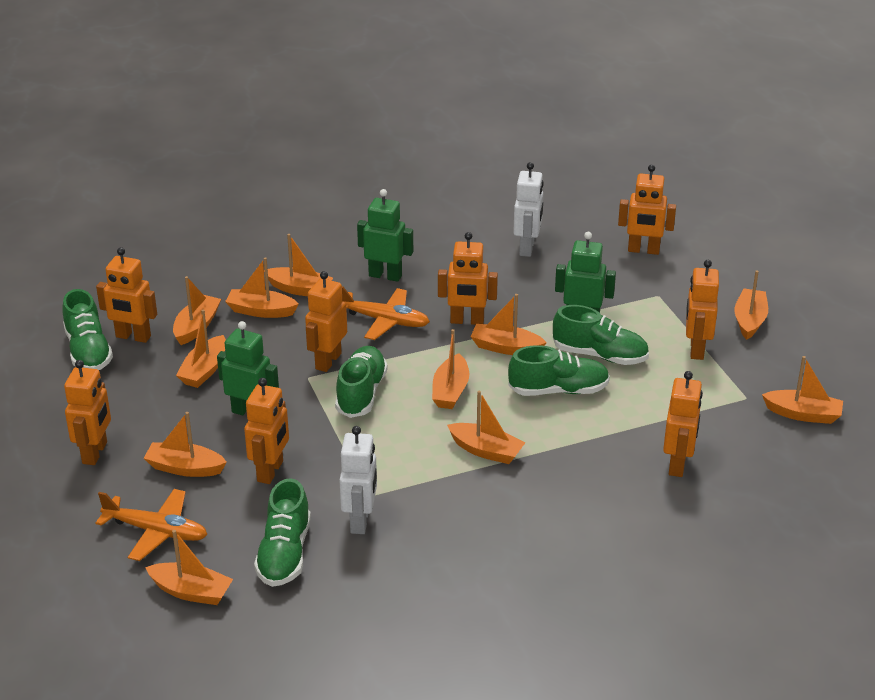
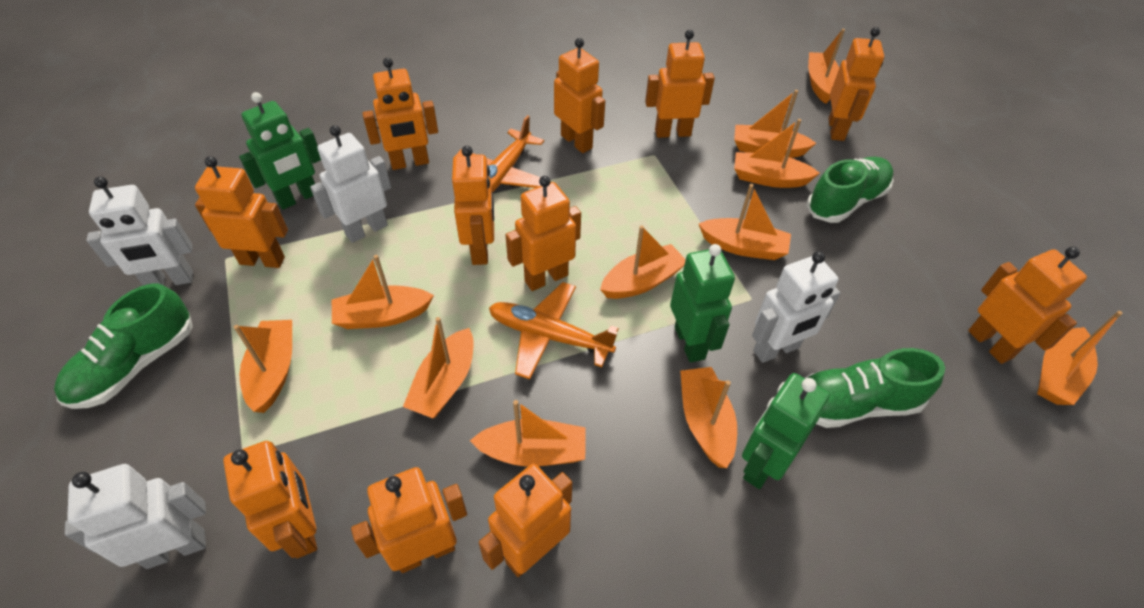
green shoe: 5 -> 3
orange robot: 8 -> 11
white robot: 2 -> 4

